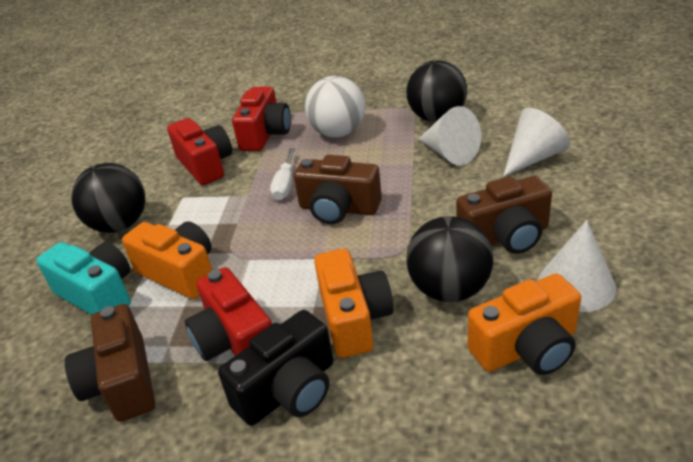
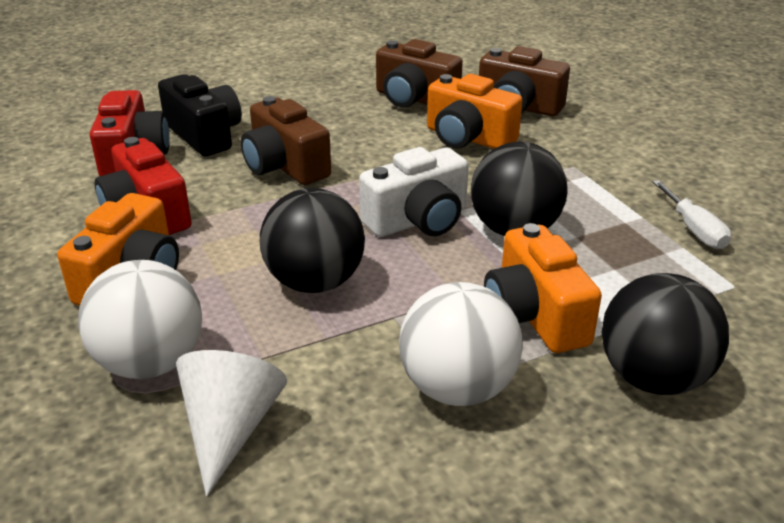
red camera: 3 -> 2
turquoise camera: 1 -> 0
white ball: 1 -> 2
white camera: 0 -> 1
white cone: 3 -> 1

